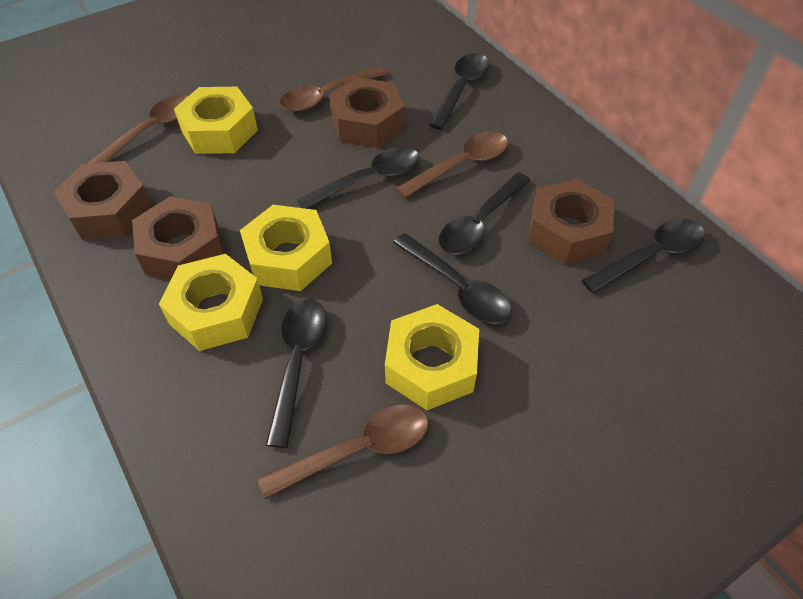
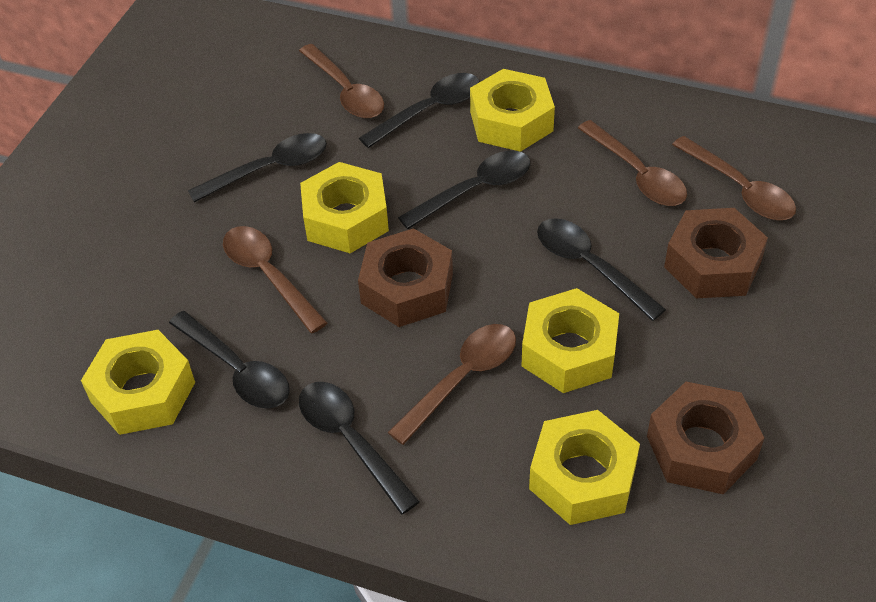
brown nut: 4 -> 3
brown spoon: 4 -> 5
yellow nut: 4 -> 5

